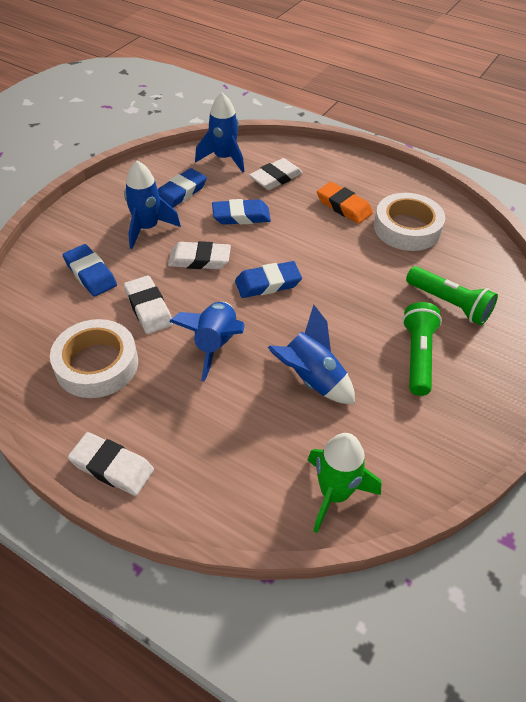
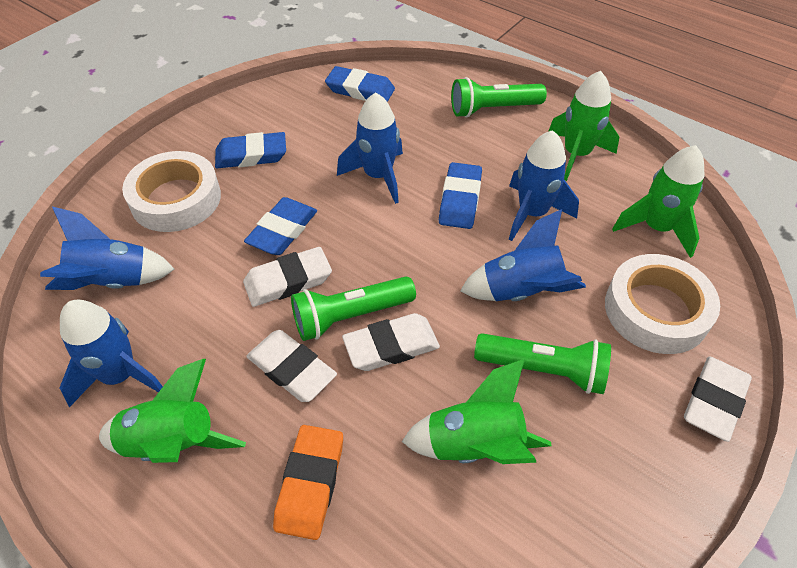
blue rocket: 4 -> 5
green flashlight: 2 -> 3
green rocket: 1 -> 4

